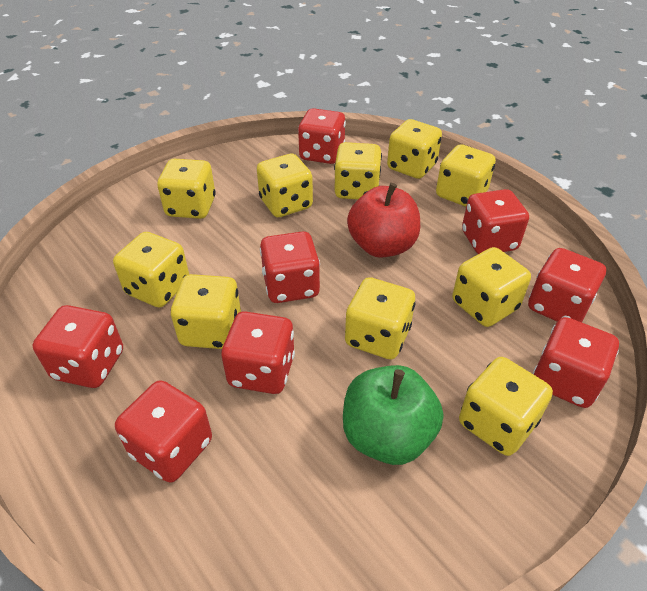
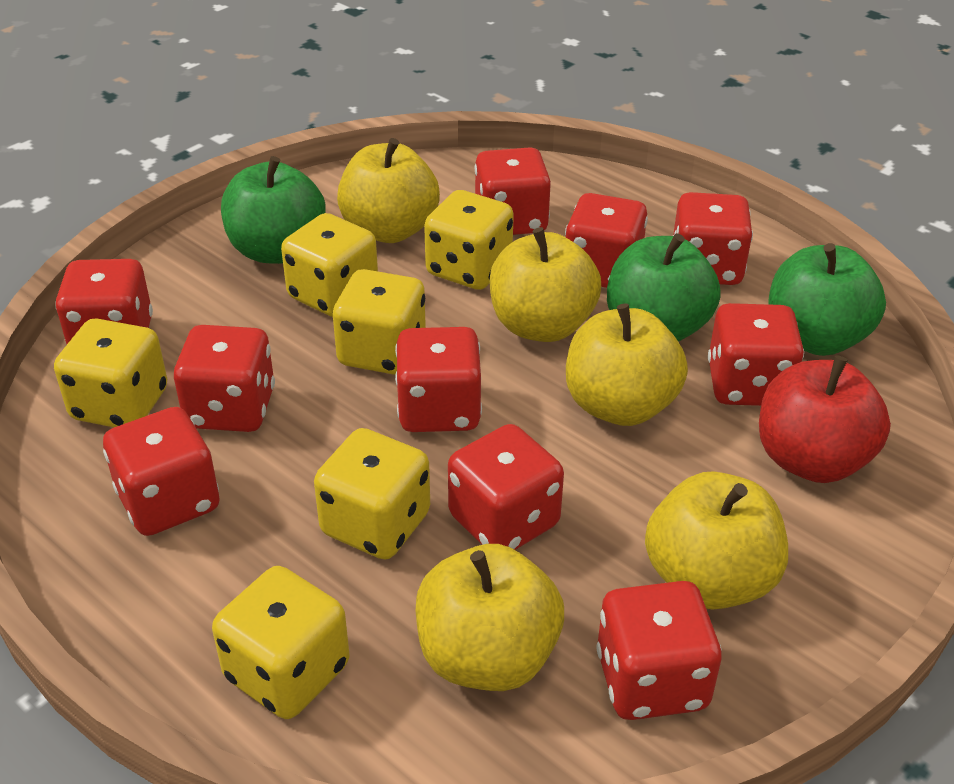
green apple: 1 -> 3
red dice: 8 -> 10
yellow apple: 0 -> 5
yellow dice: 10 -> 6

